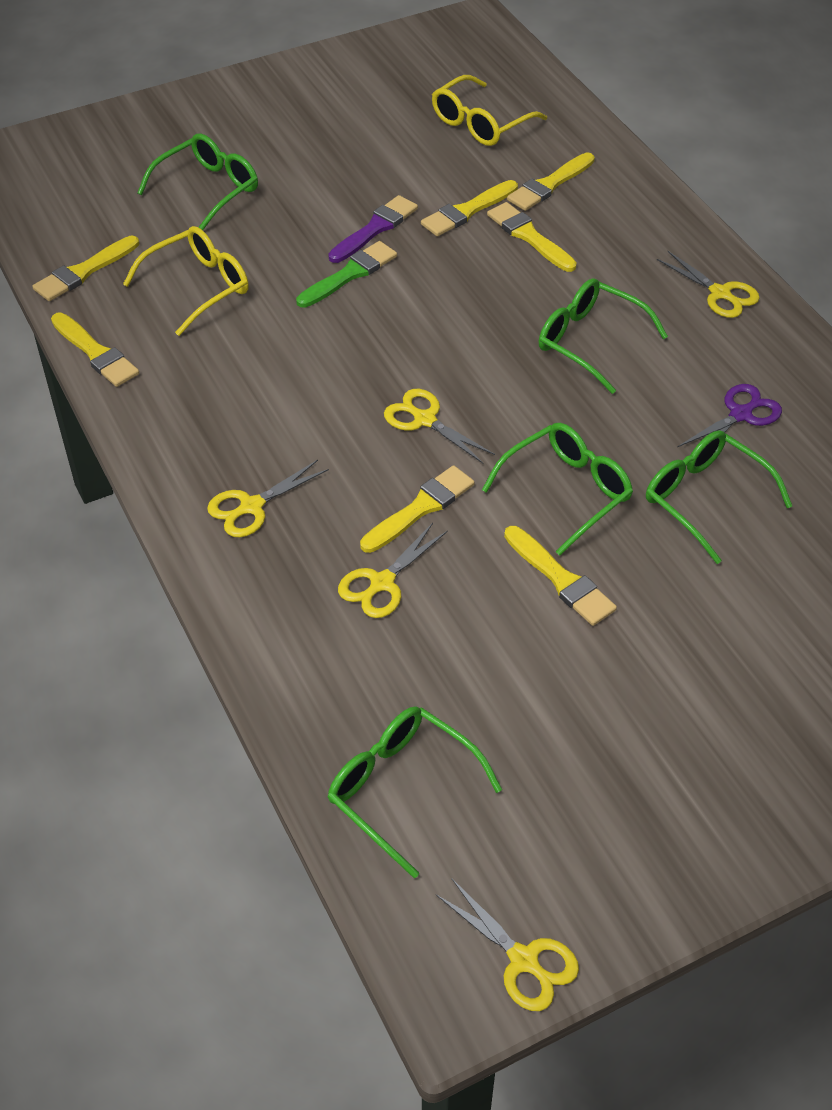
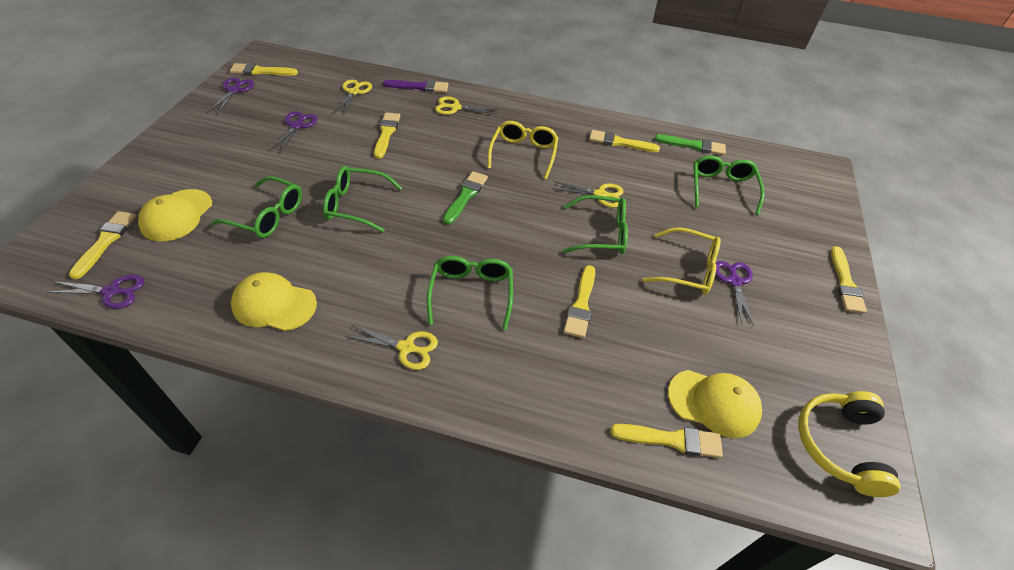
green brush: 1 -> 2
purple scissors: 1 -> 4
yellow cap: 0 -> 3
yellow headphones: 0 -> 1
yellow scissors: 5 -> 4

